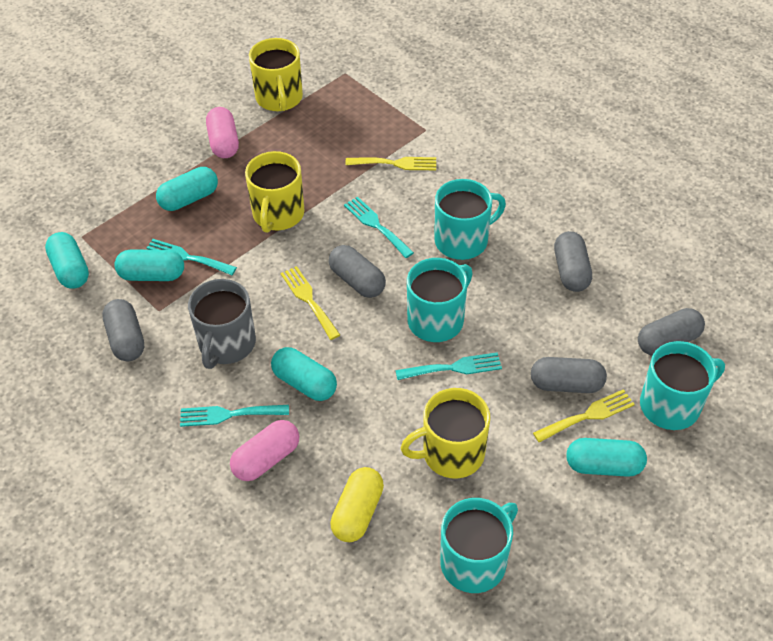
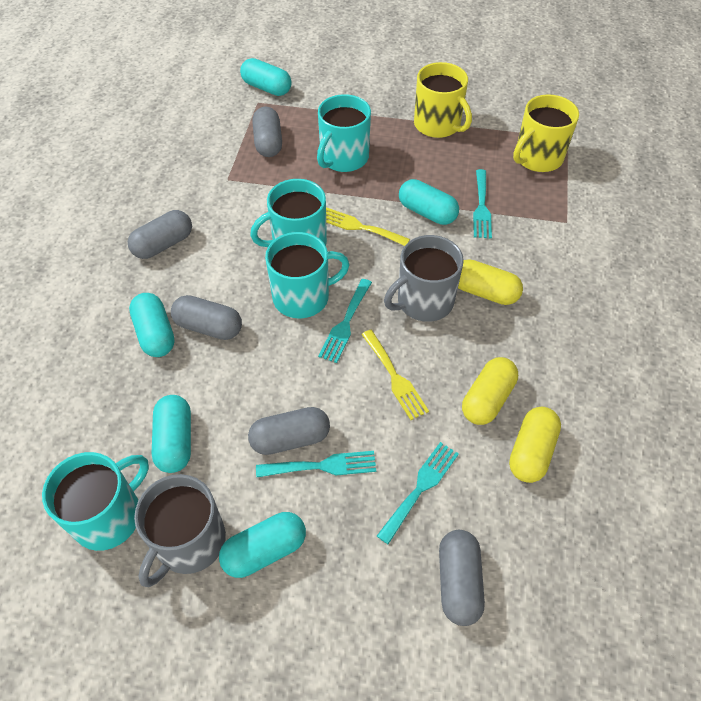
grey mug: 1 -> 2
pink capsule: 2 -> 0
yellow capsule: 1 -> 3
yellow fork: 3 -> 2
yellow mug: 3 -> 2

